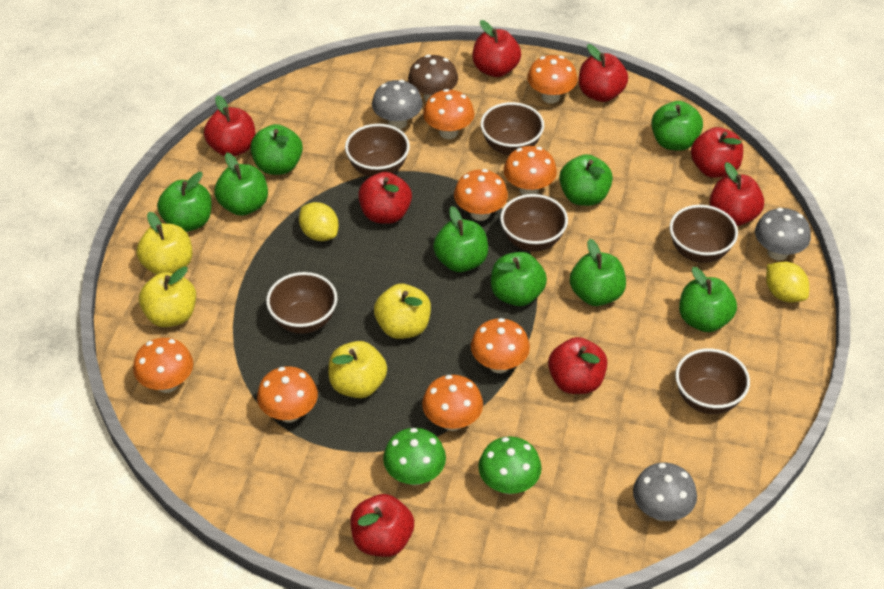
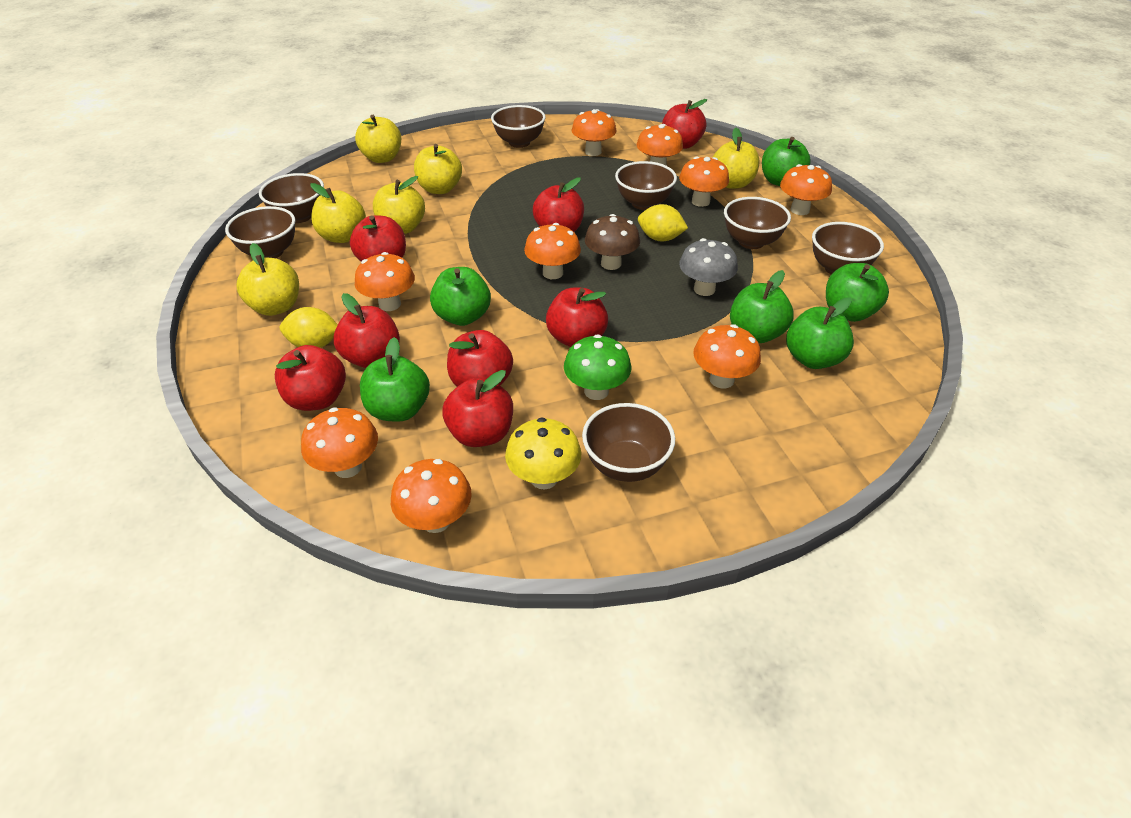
brown bowl: 6 -> 7
green apple: 9 -> 6
green mushroom: 2 -> 1
grey mushroom: 3 -> 1
orange mushroom: 8 -> 9
yellow apple: 4 -> 6
yellow mushroom: 0 -> 1

